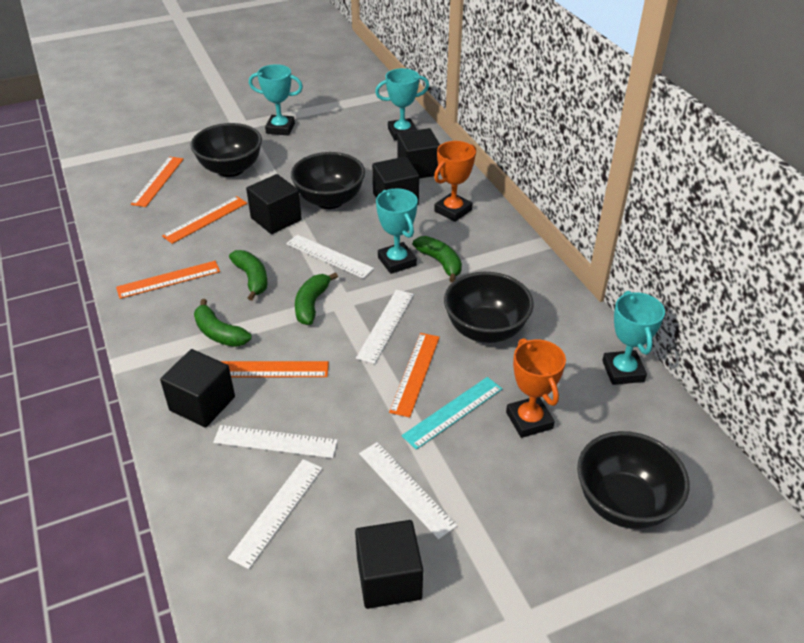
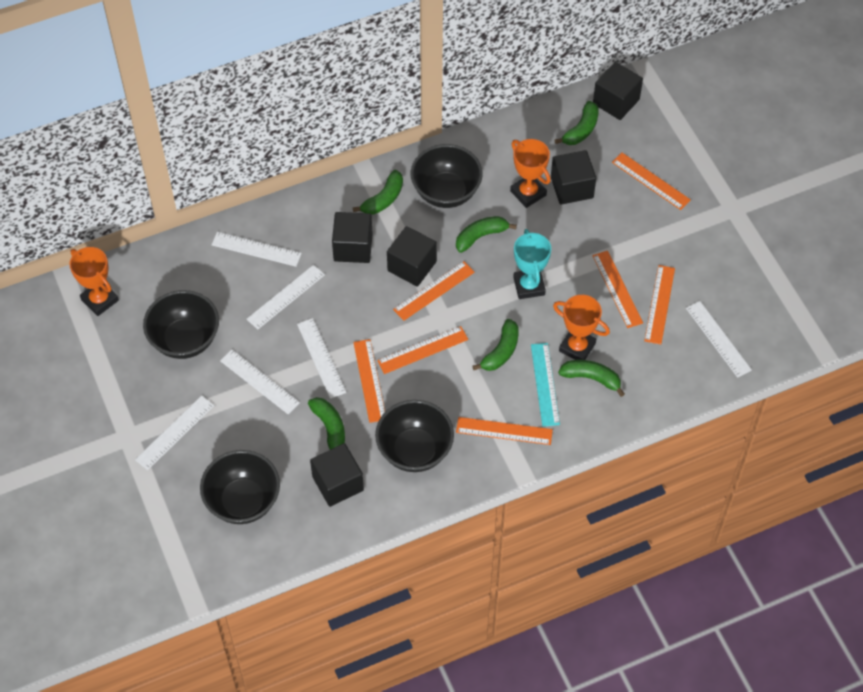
green banana: 4 -> 6
orange ruler: 5 -> 7
orange trophy: 2 -> 3
turquoise trophy: 4 -> 1
white ruler: 5 -> 6

